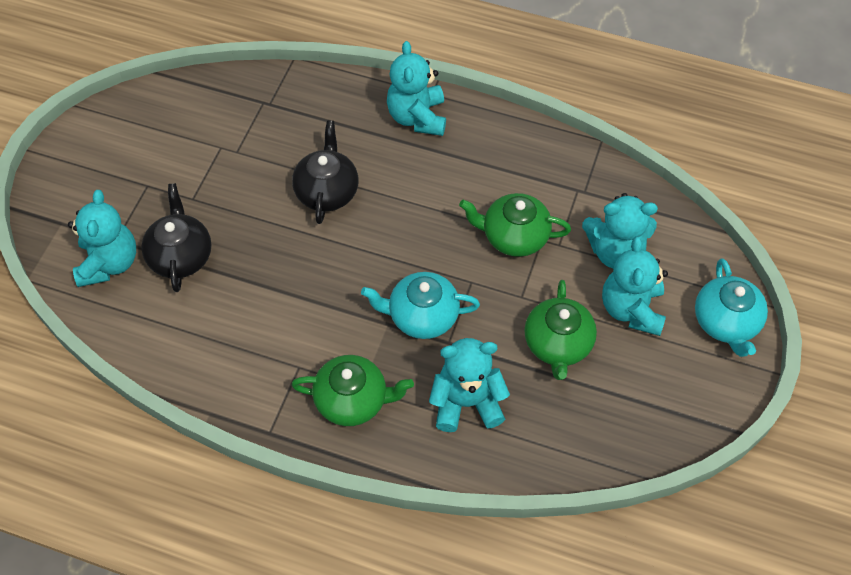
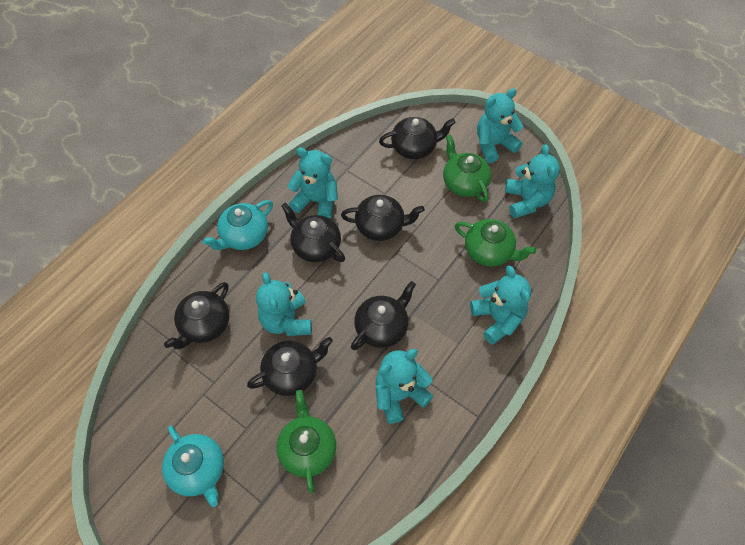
black teapot: 2 -> 6
turquoise teddy bear: 5 -> 6

